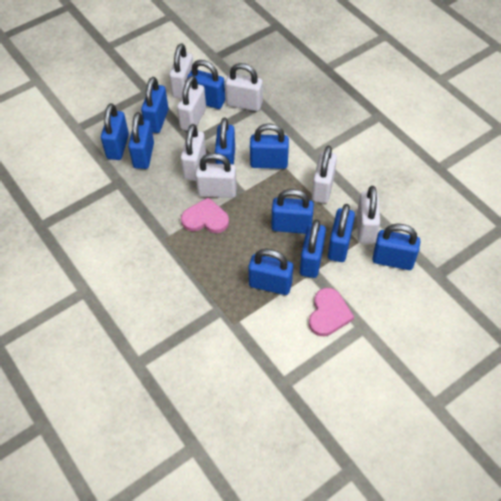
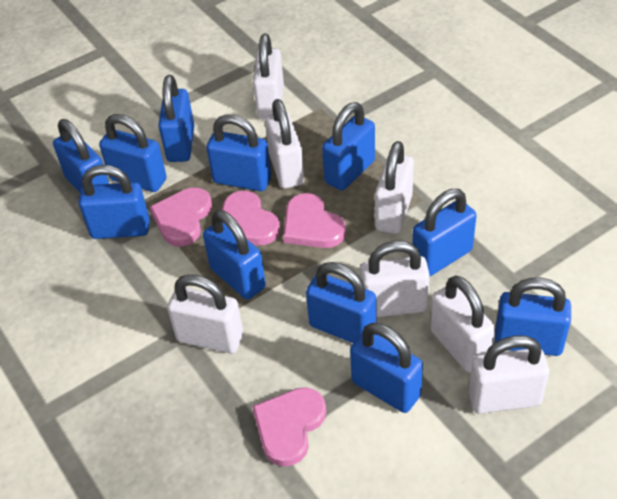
pink heart: 2 -> 4

